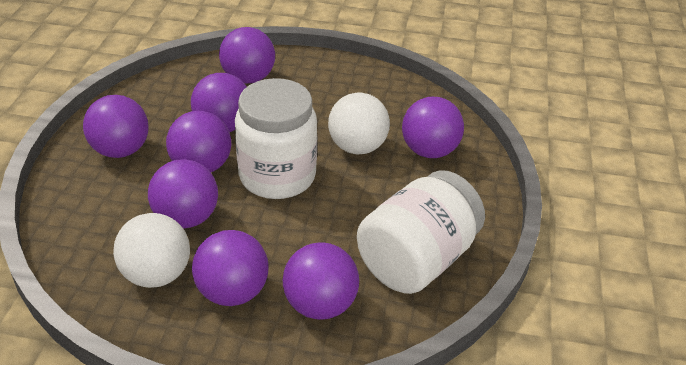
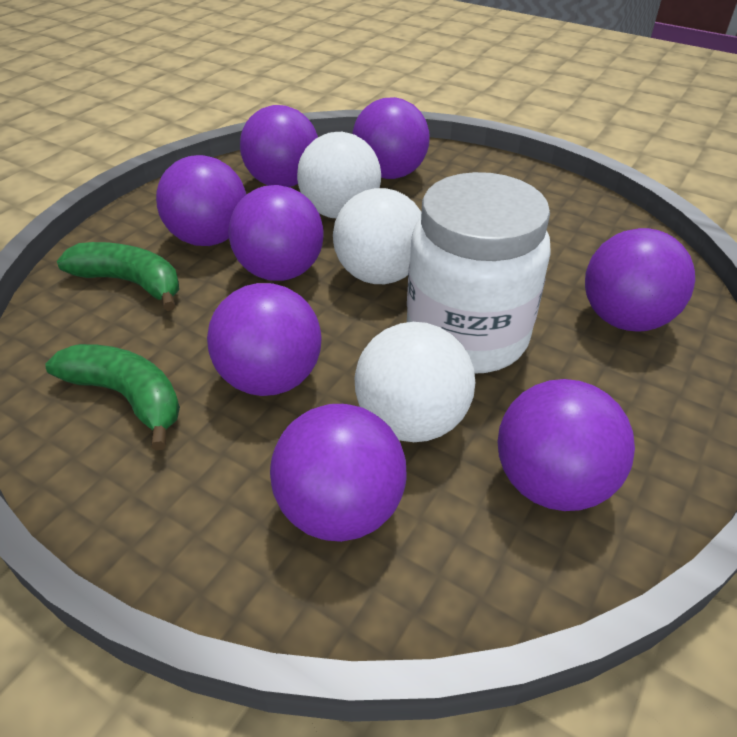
green banana: 0 -> 2
white ball: 2 -> 3
white jar: 2 -> 1

